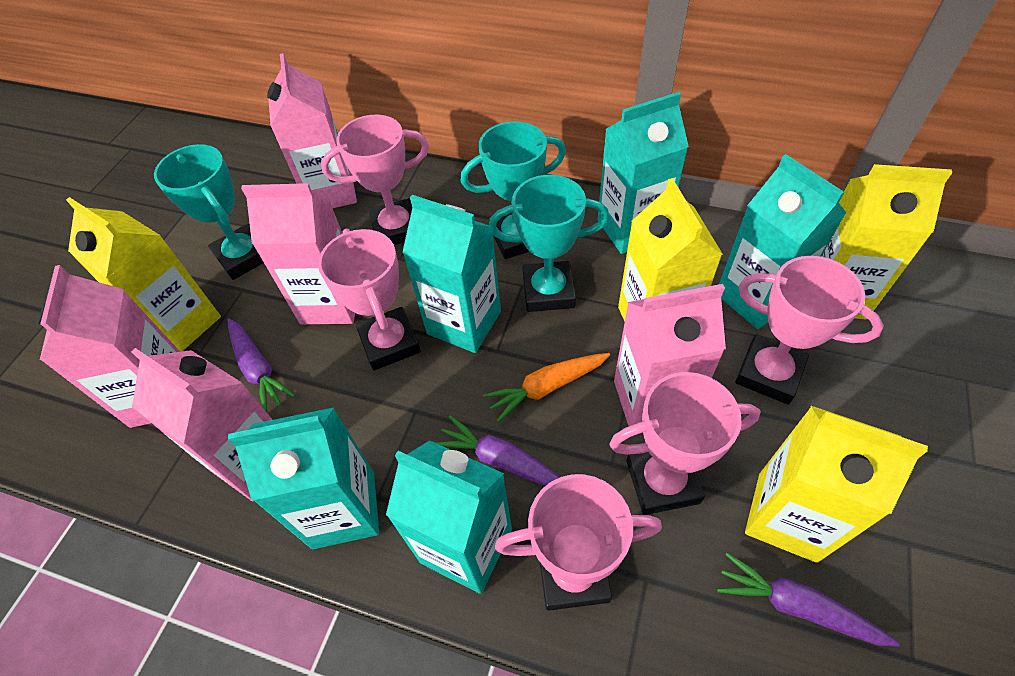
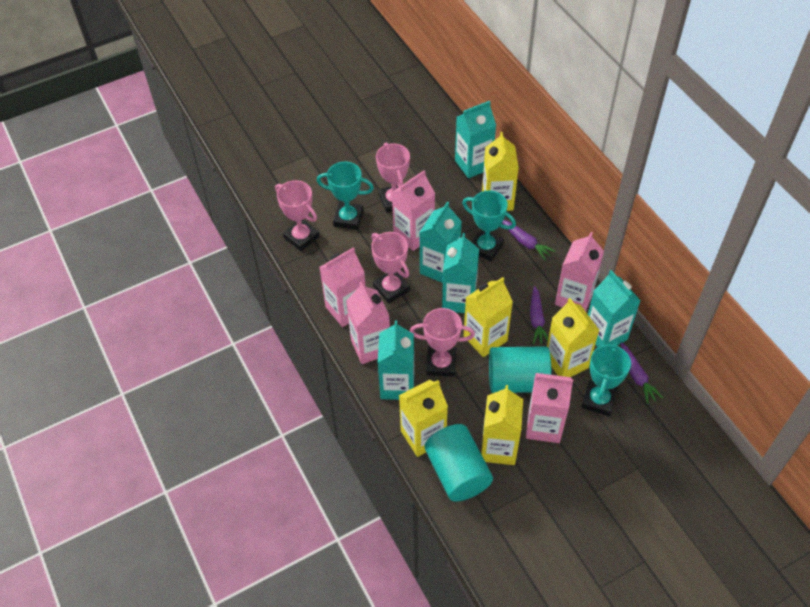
orange carrot: 1 -> 0
pink trophy: 5 -> 4
turquoise cylinder: 0 -> 2
yellow carton: 4 -> 5

